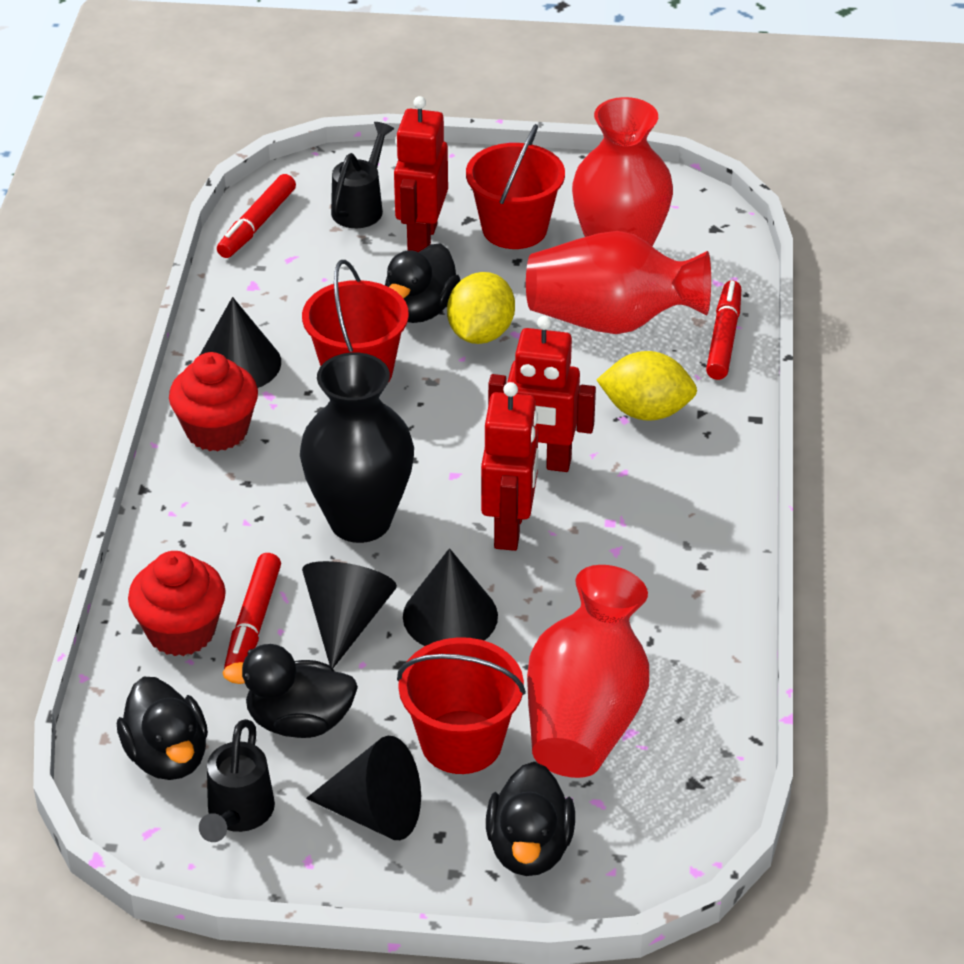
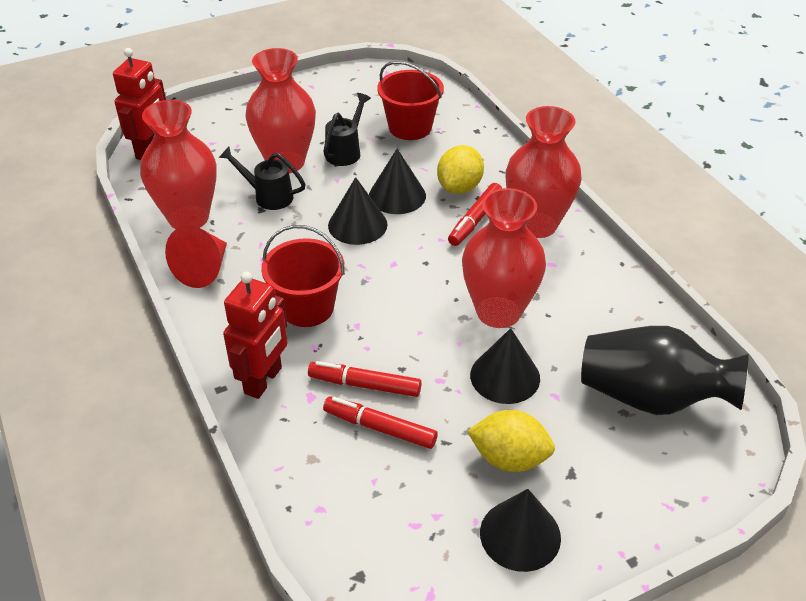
black duck: 4 -> 0
red bucket: 3 -> 2
red cone: 0 -> 1
red cupcake: 2 -> 0
red robot: 3 -> 2
red vase: 3 -> 4

